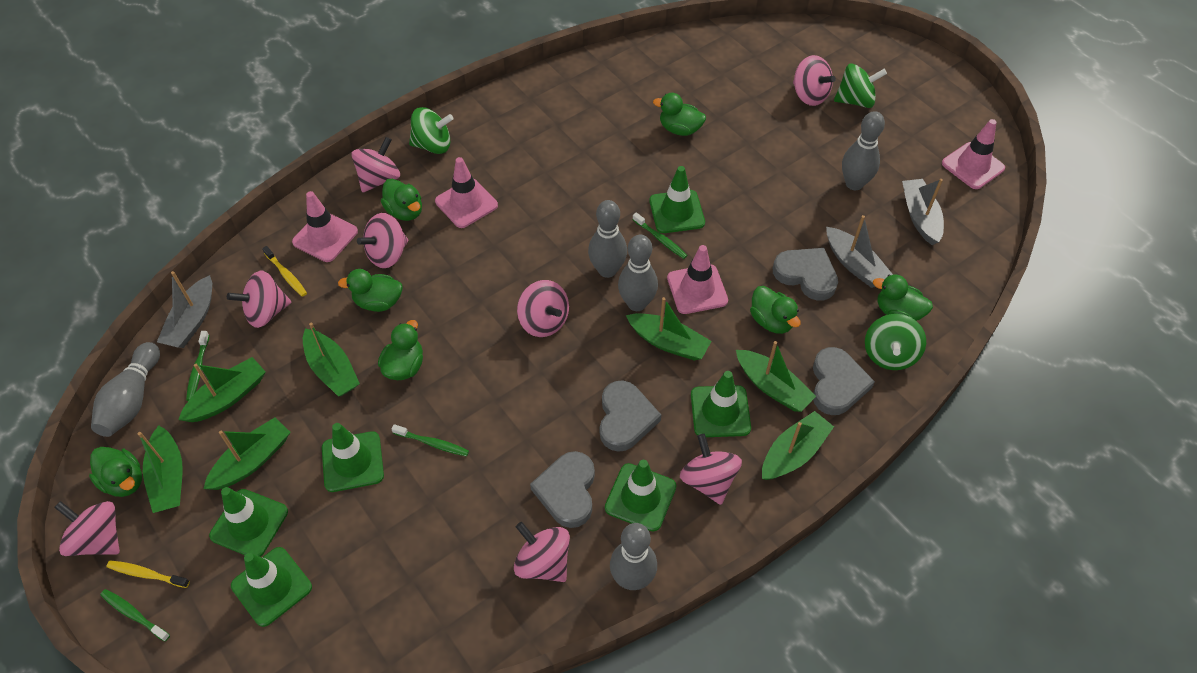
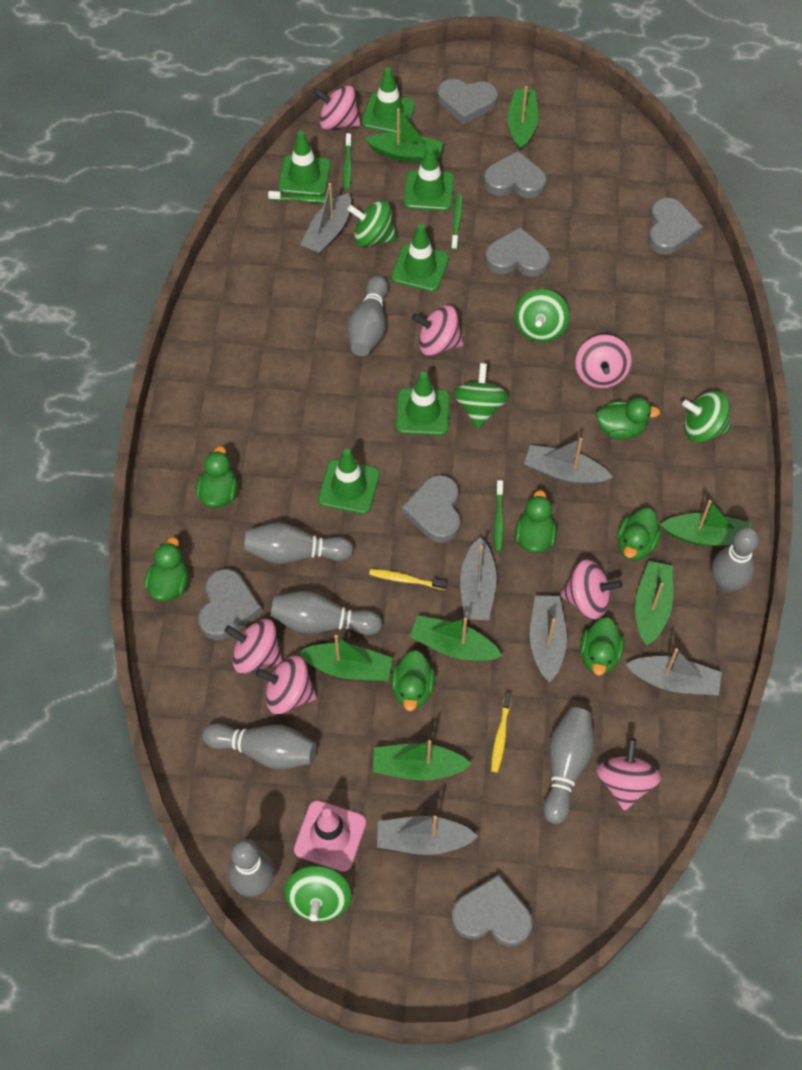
green spinning top: 3 -> 5
grey boat: 3 -> 6
grey bowling pin: 5 -> 7
grey heart: 4 -> 7
pink spinning top: 8 -> 7
pink traffic cone: 4 -> 1

